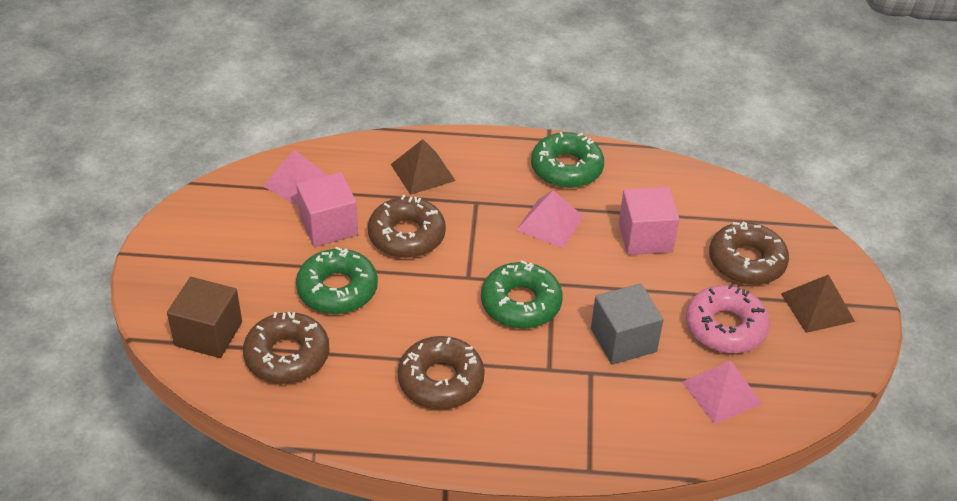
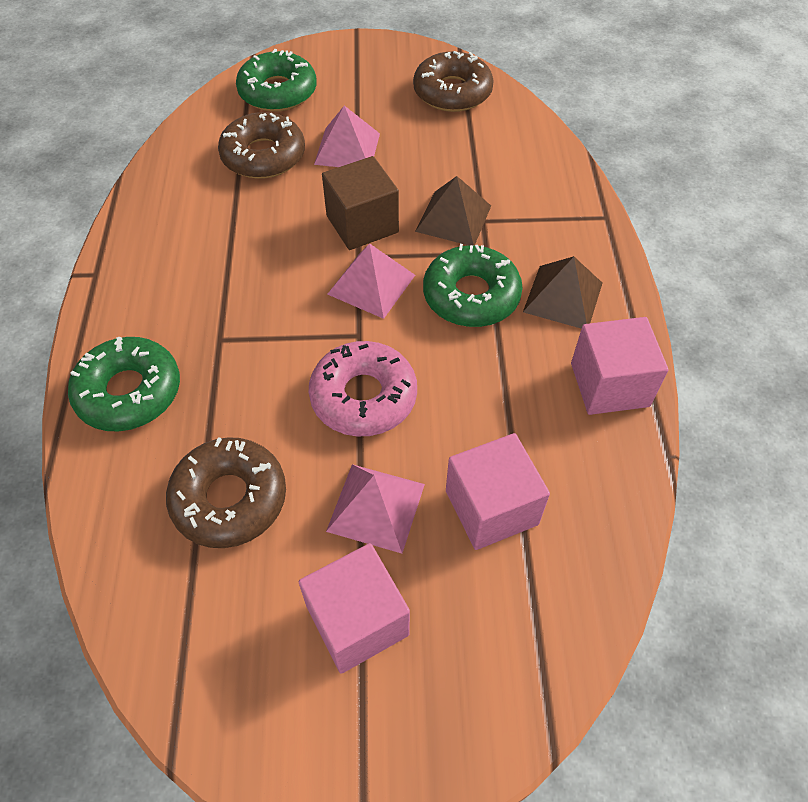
brown donut: 4 -> 3
grey cube: 1 -> 0
pink cube: 2 -> 3

